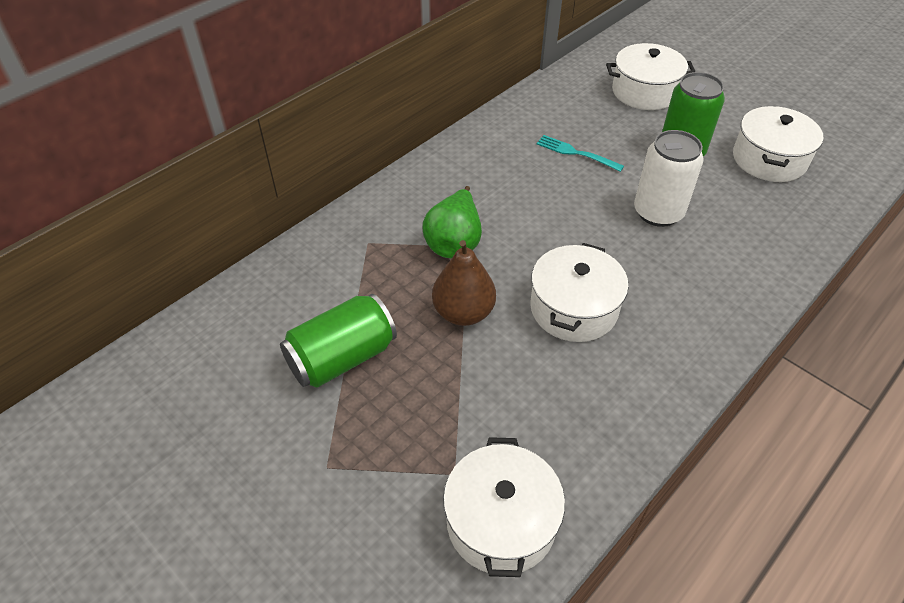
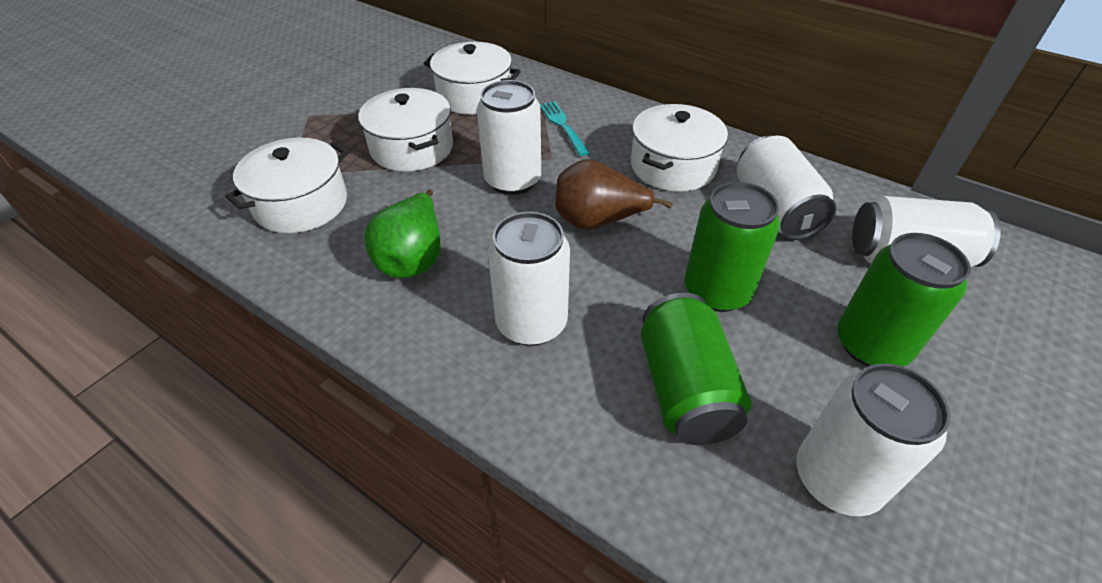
green can: 2 -> 3
white can: 1 -> 5

